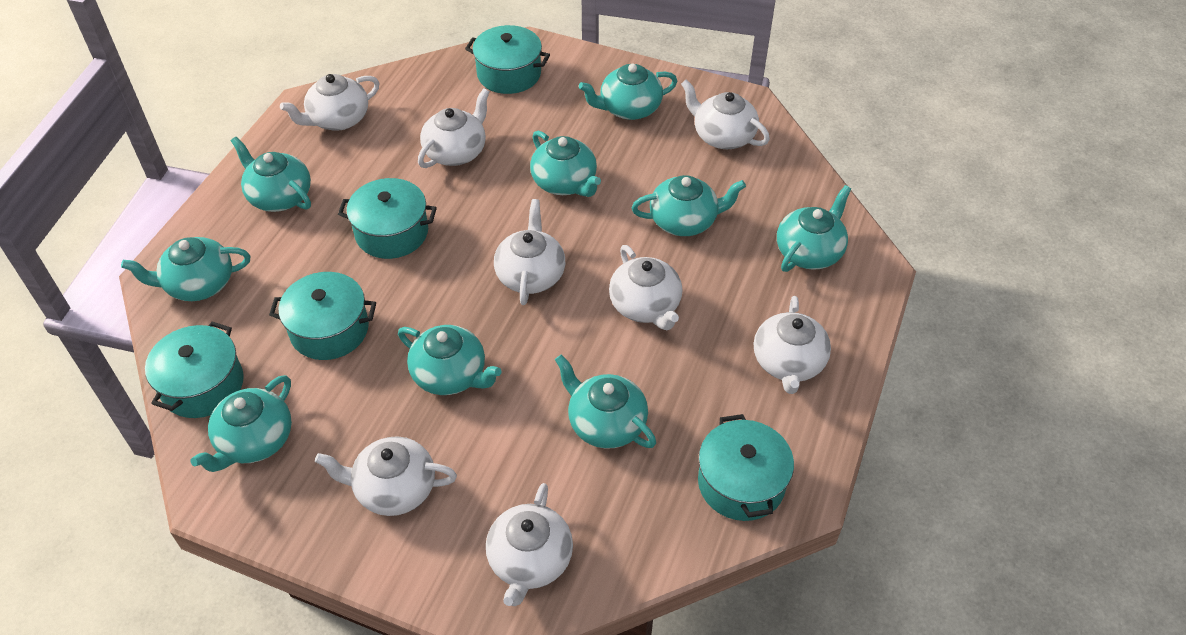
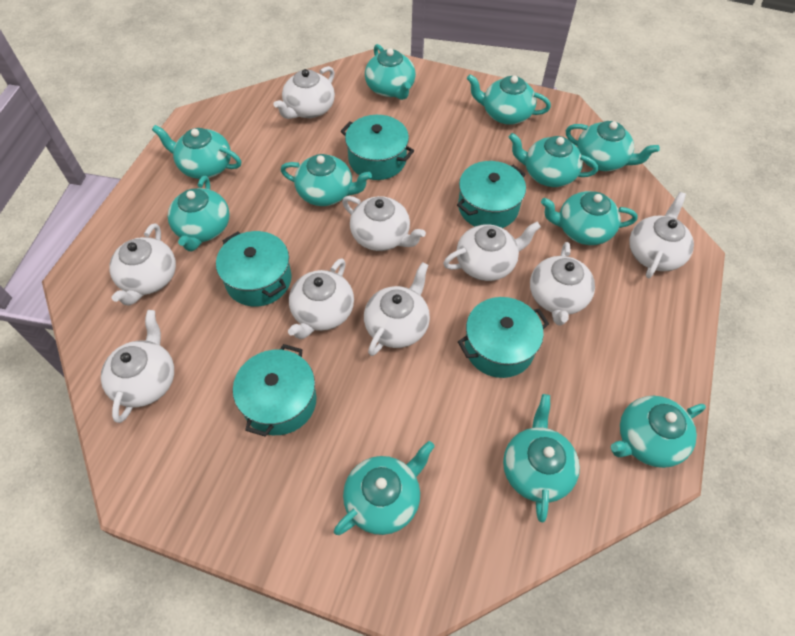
turquoise teapot: 9 -> 11
white teapot: 8 -> 9

